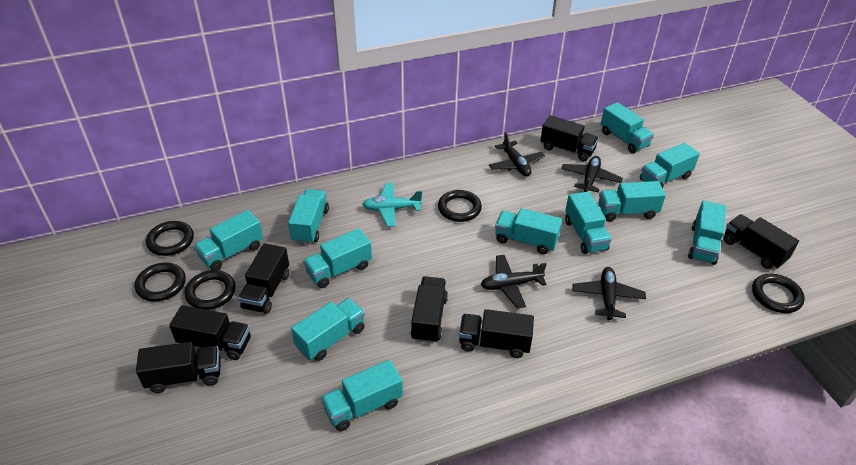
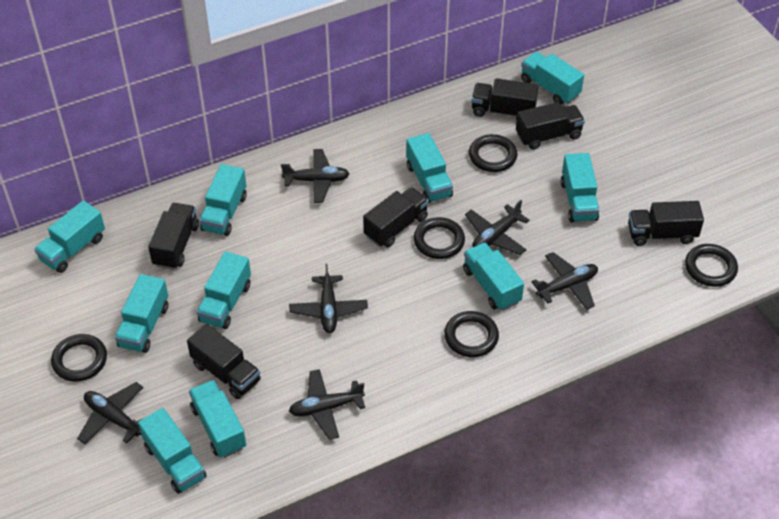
black plane: 4 -> 6
black truck: 7 -> 6
turquoise plane: 1 -> 0
turquoise truck: 11 -> 10

